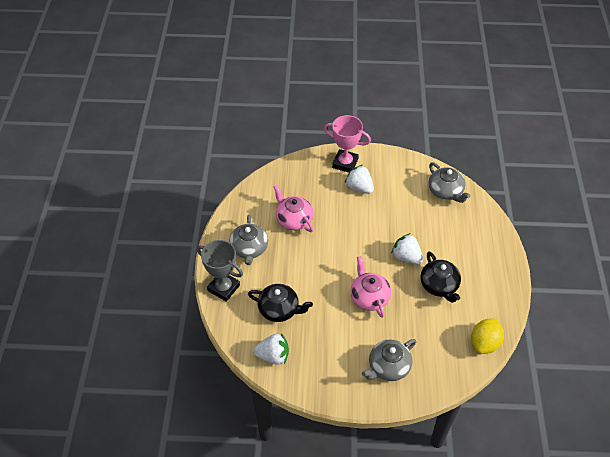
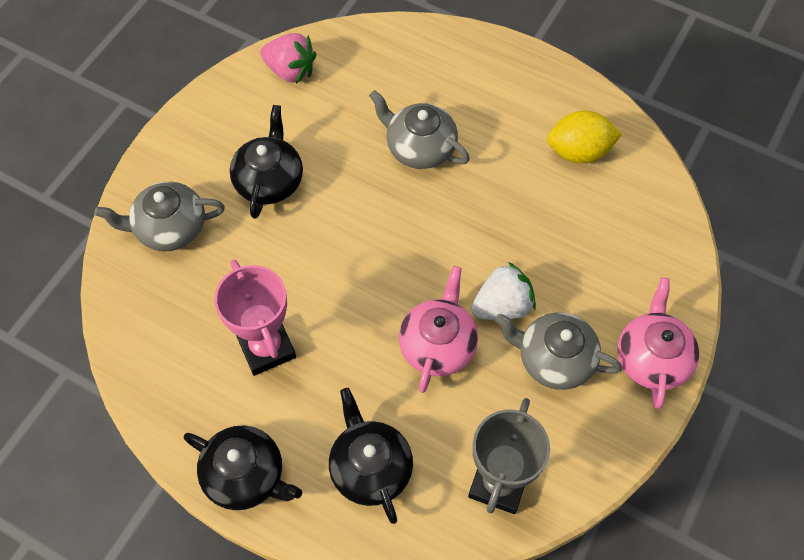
black teapot: 2 -> 3
pink strawberry: 0 -> 1
white strawberry: 3 -> 1

